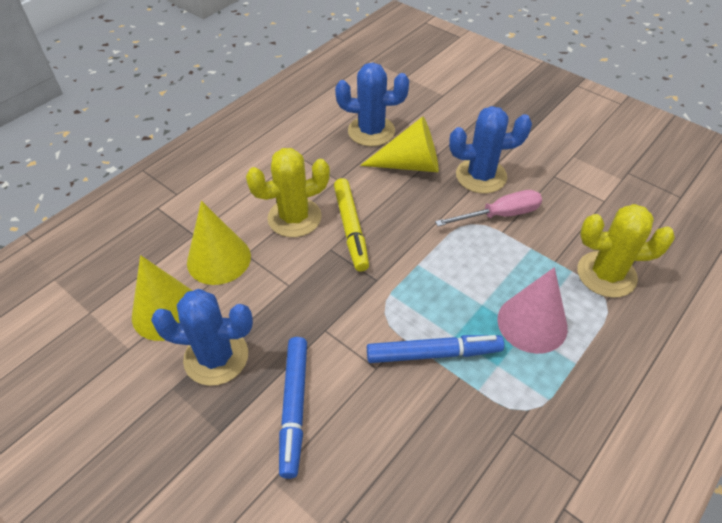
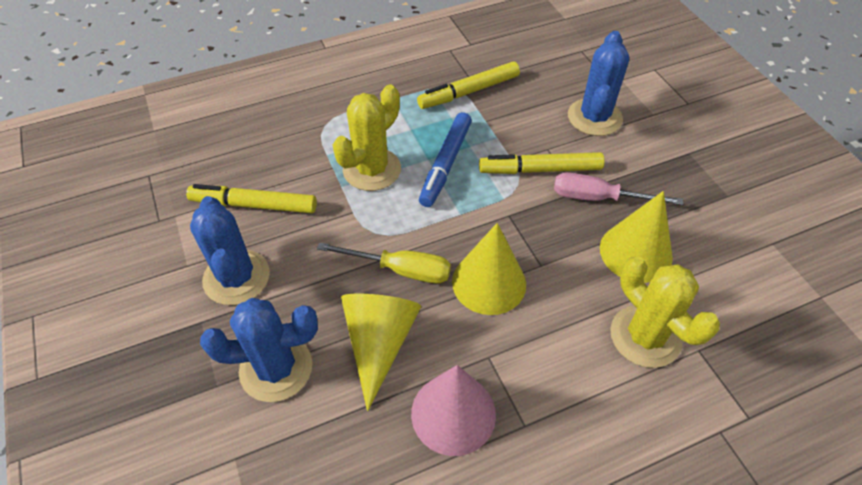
blue marker: 2 -> 1
yellow marker: 1 -> 3
yellow screwdriver: 0 -> 1

